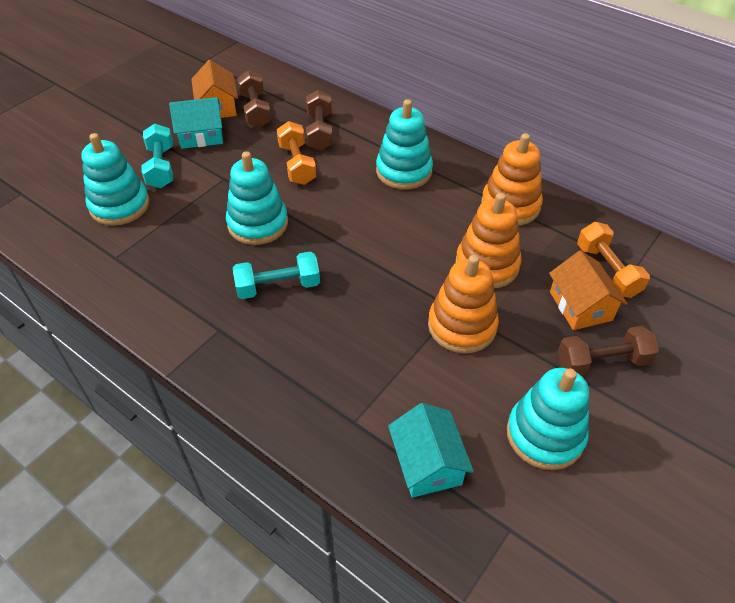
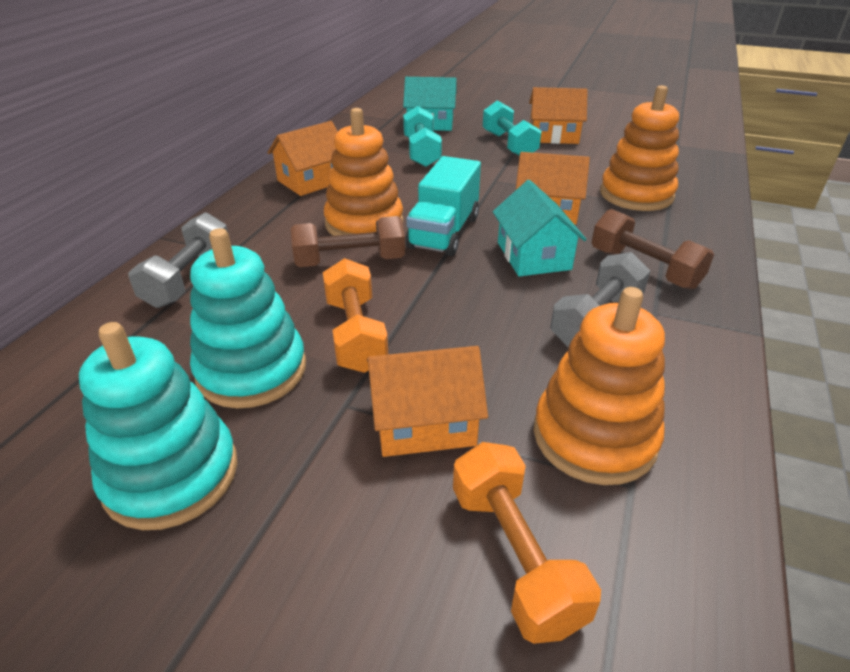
brown dumbbell: 3 -> 2
grey dumbbell: 0 -> 2
orange house: 2 -> 4
turquoise stacking toy: 4 -> 2
turquoise truck: 0 -> 1

